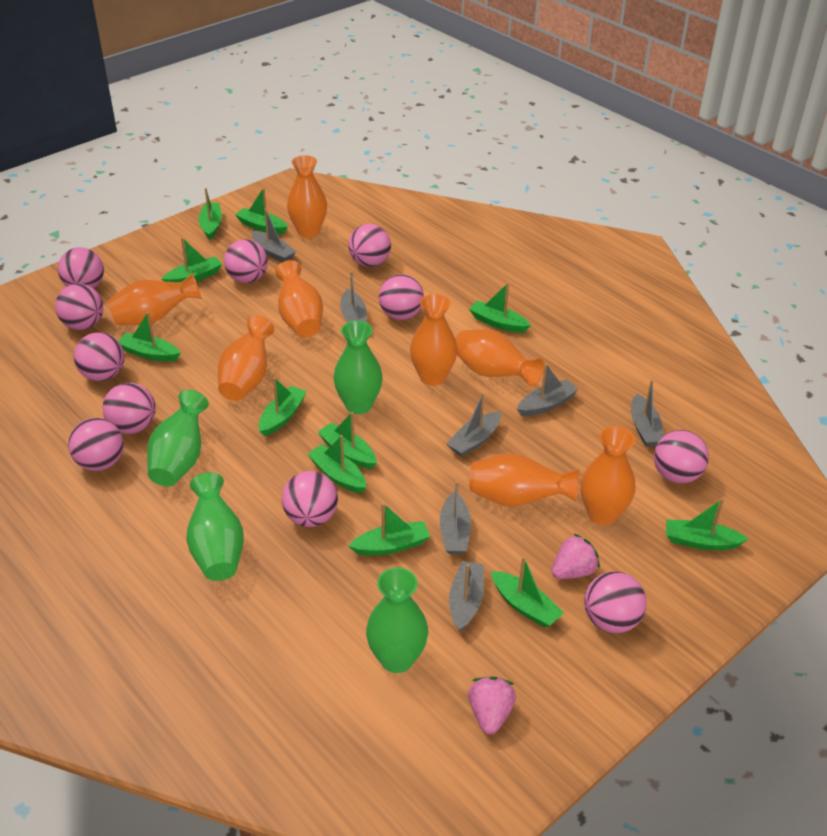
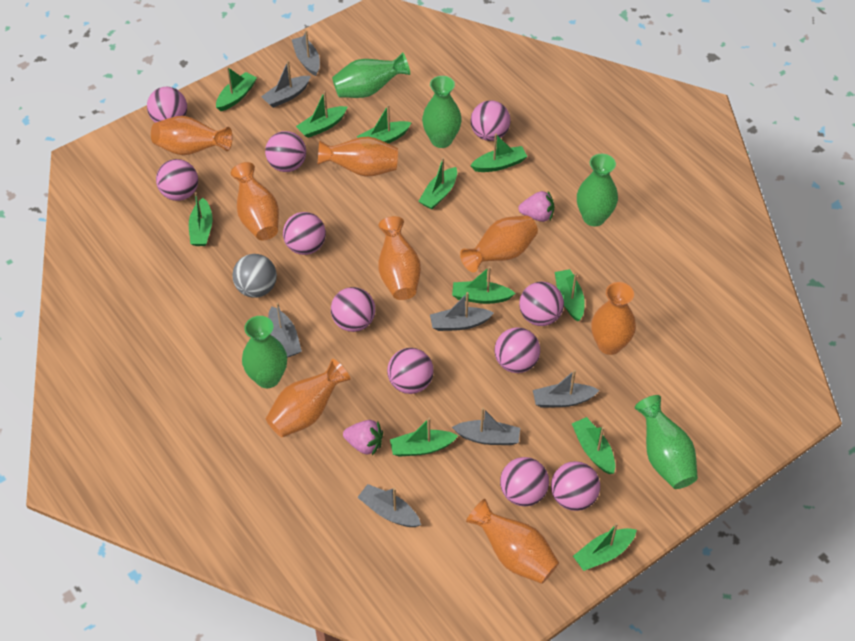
green vase: 4 -> 5
grey ball: 0 -> 1

